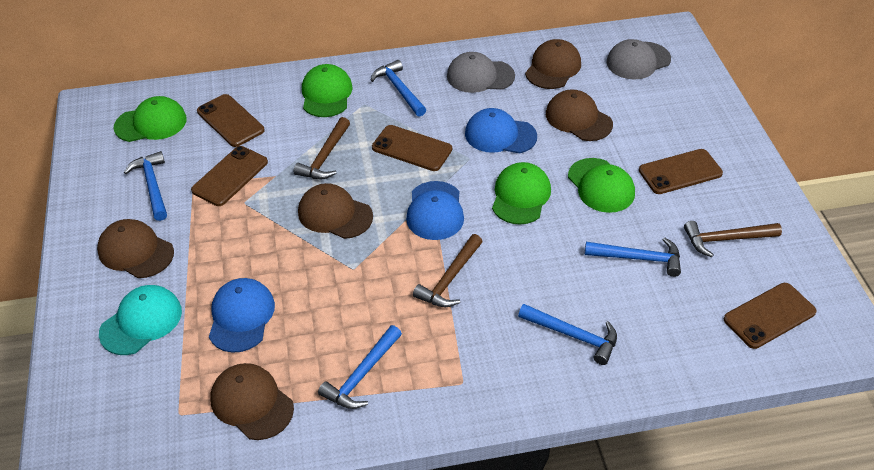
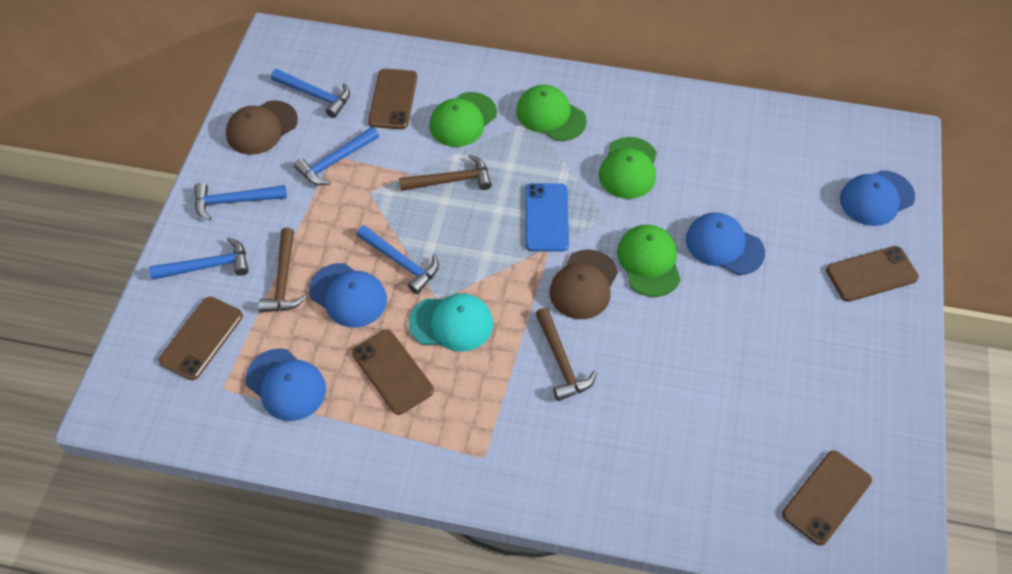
blue cap: 3 -> 4
blue phone: 0 -> 1
brown cap: 5 -> 2
grey cap: 2 -> 0

